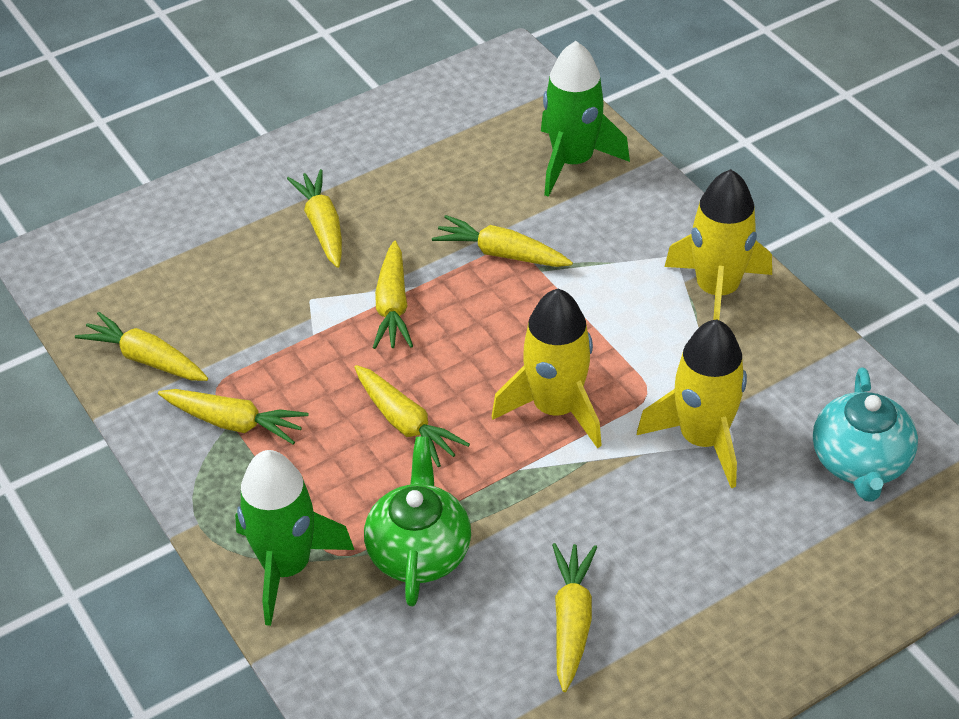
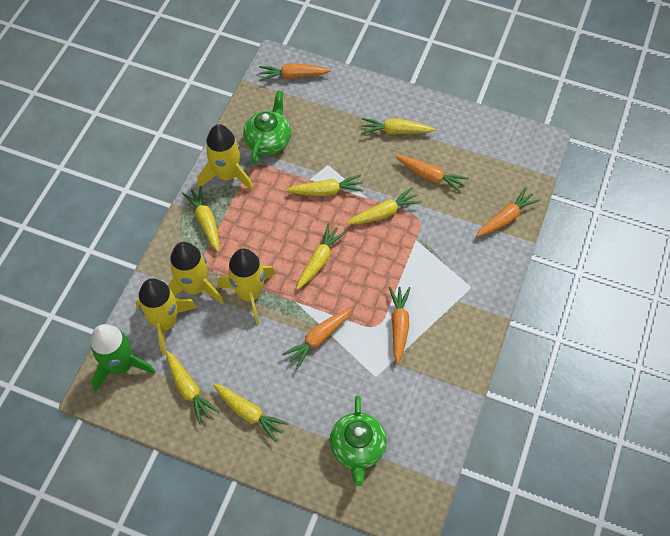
green rocket: 2 -> 1
green teapot: 1 -> 2
orange carrot: 0 -> 5
turquoise teapot: 1 -> 0
yellow rocket: 3 -> 4

